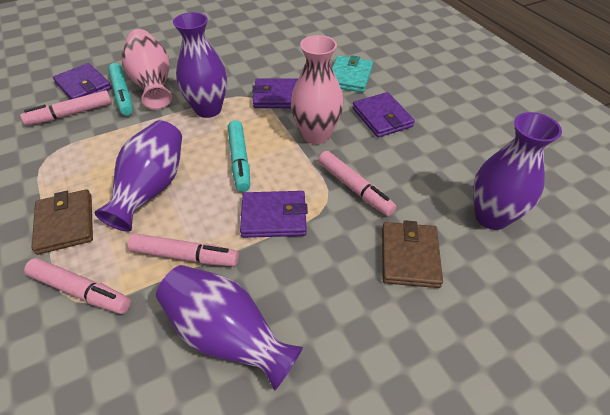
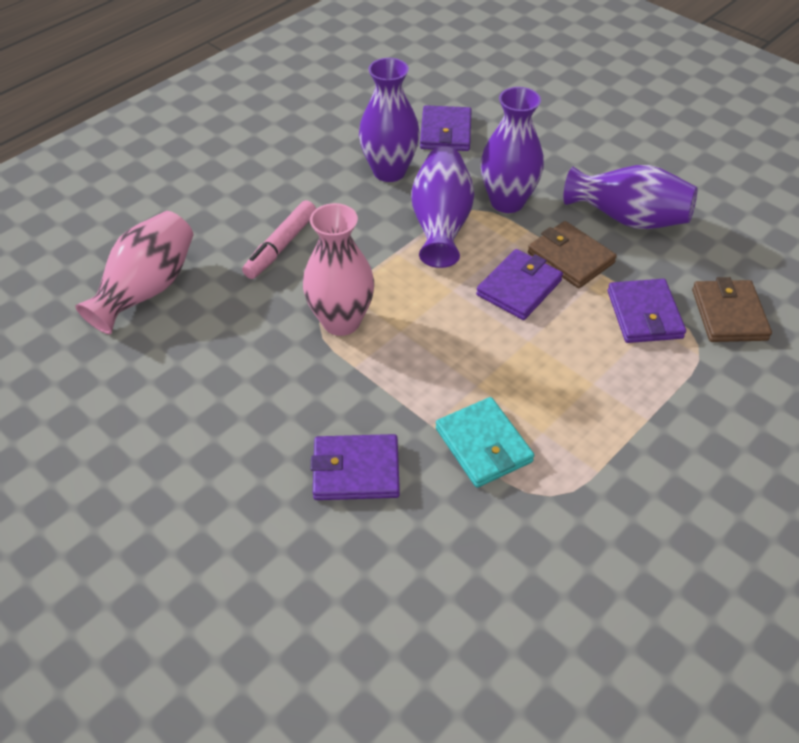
pink marker: 4 -> 1
turquoise marker: 2 -> 0

